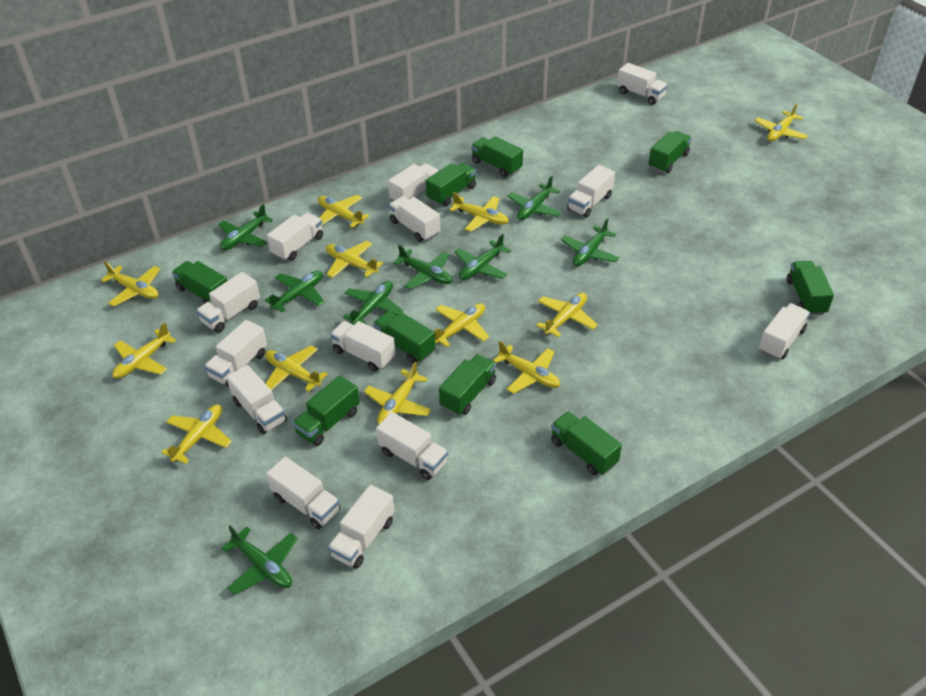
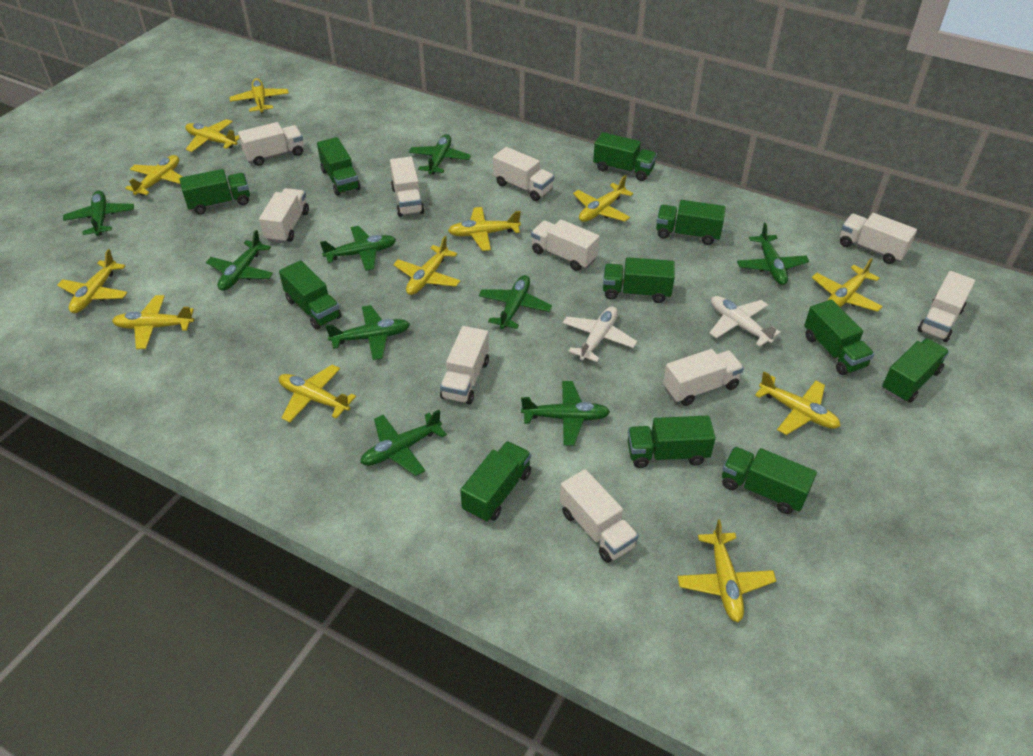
green plane: 8 -> 9
green truck: 9 -> 11
white plane: 0 -> 2
white truck: 13 -> 10

